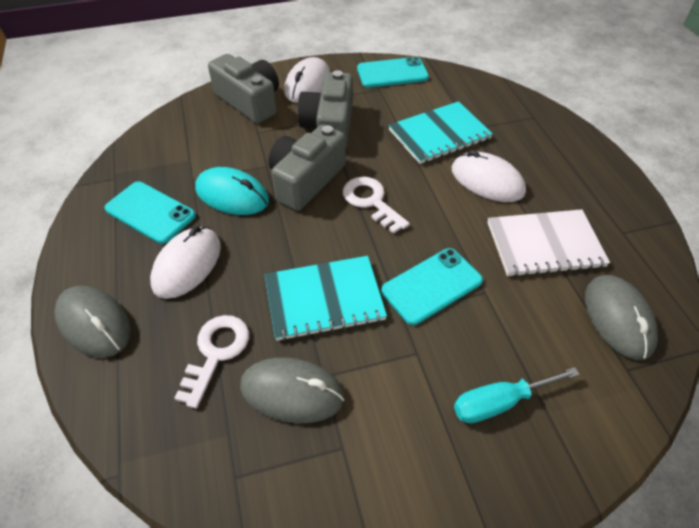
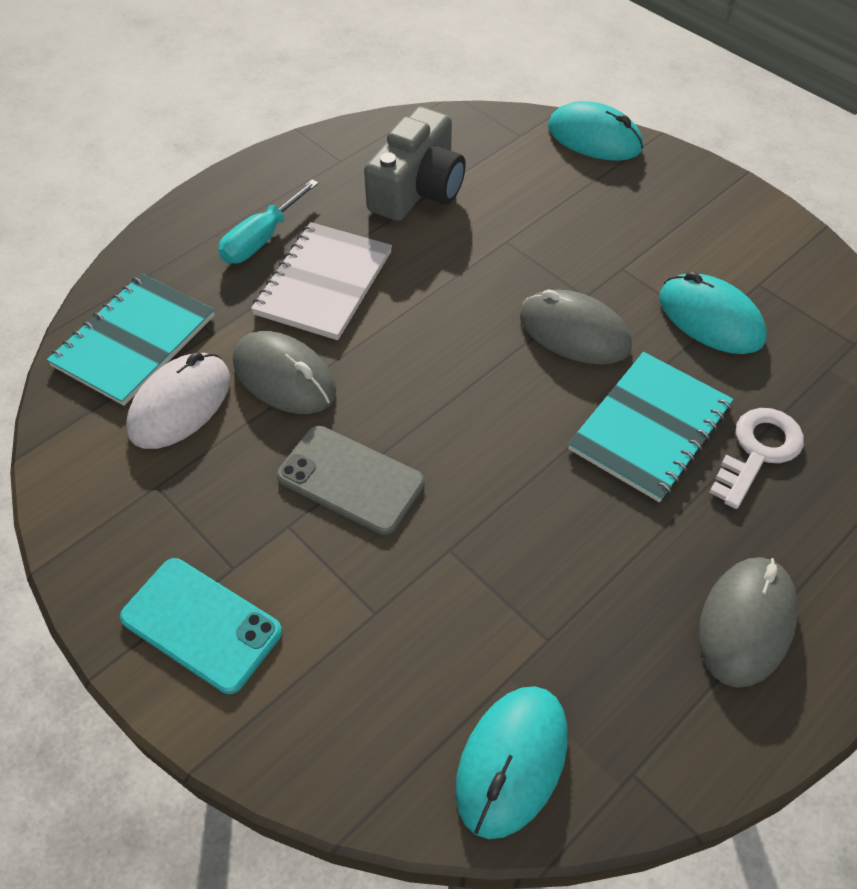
grey camera: 3 -> 1
grey phone: 0 -> 1
turquoise mouse: 1 -> 3
turquoise phone: 3 -> 1
white key: 2 -> 1
white mouse: 3 -> 1

